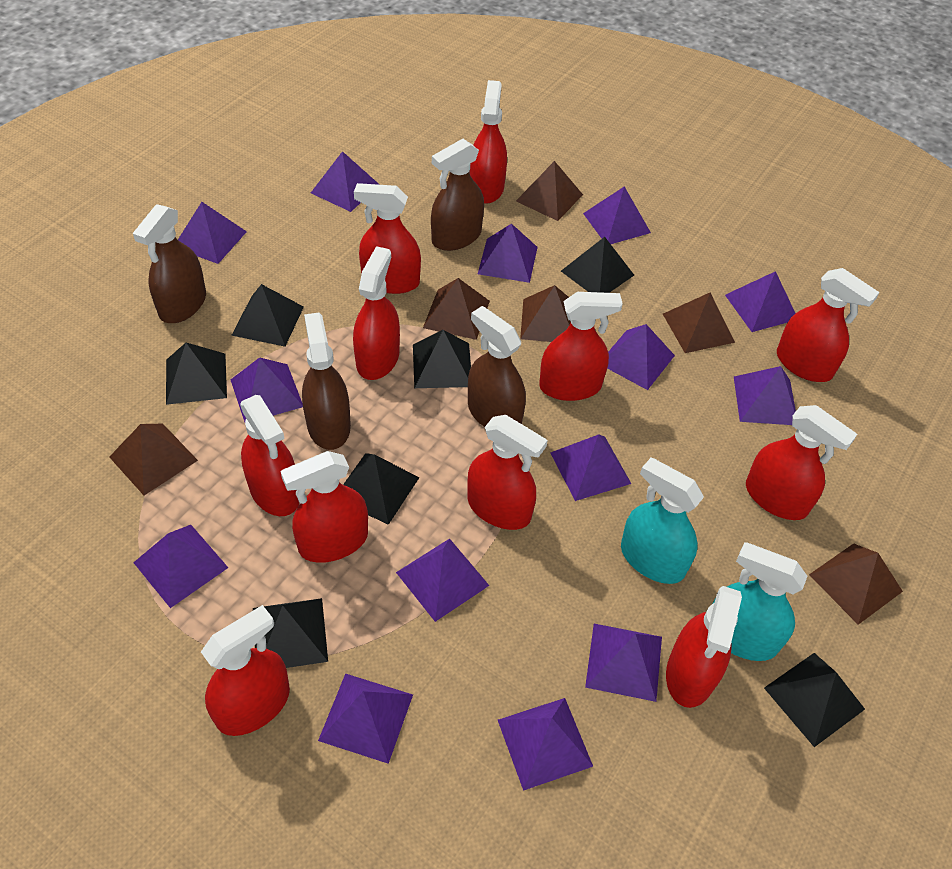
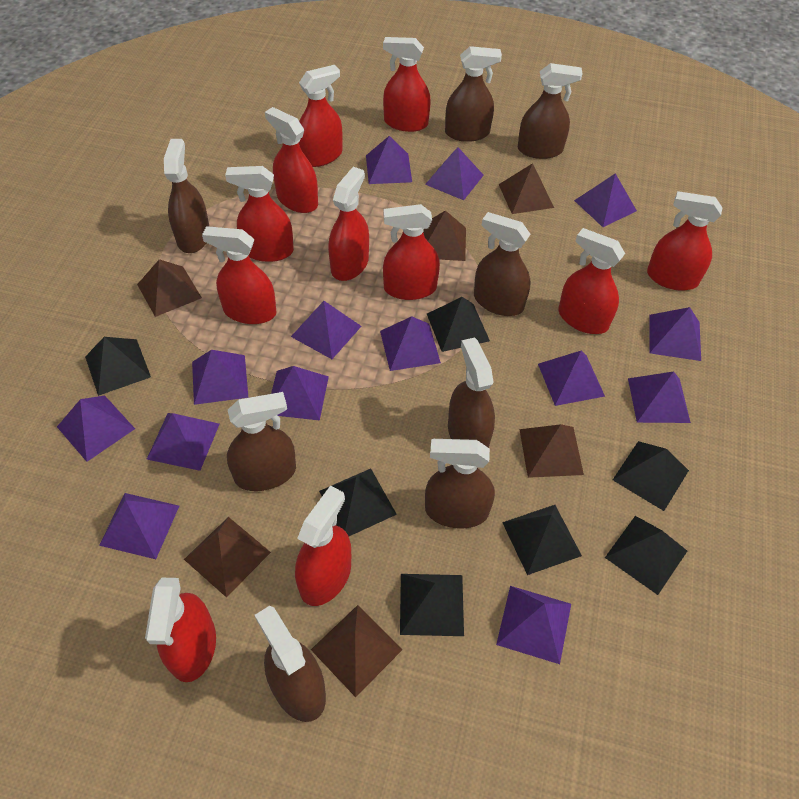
brown spray bottle: 4 -> 8
turquoise spray bottle: 2 -> 0

